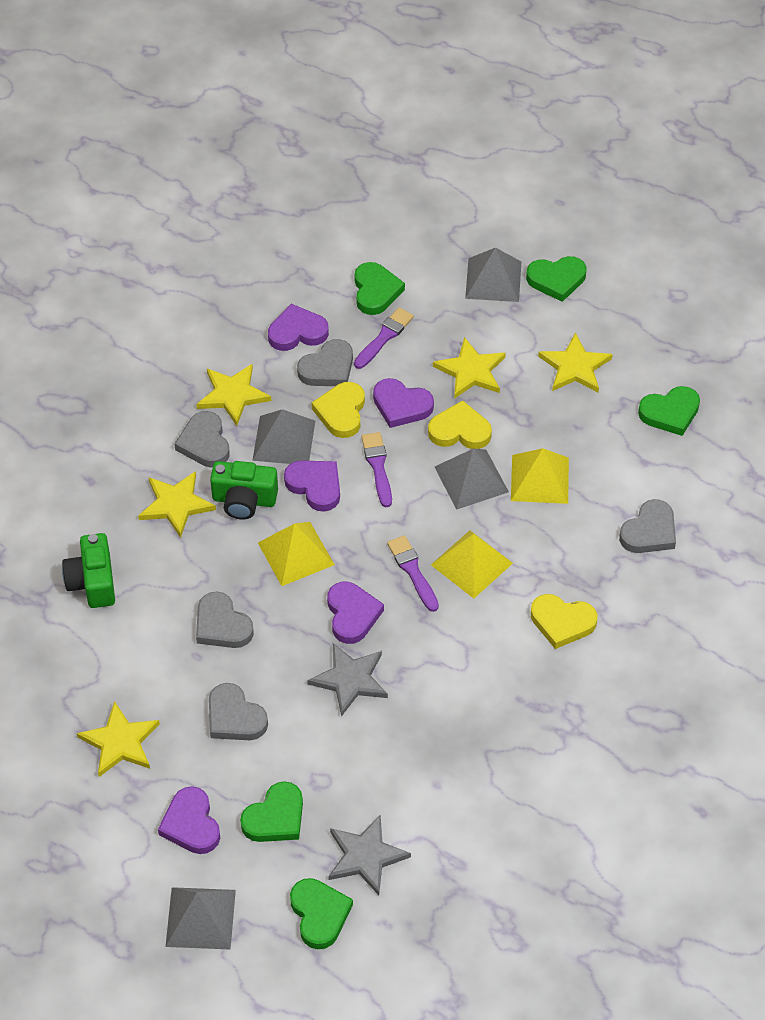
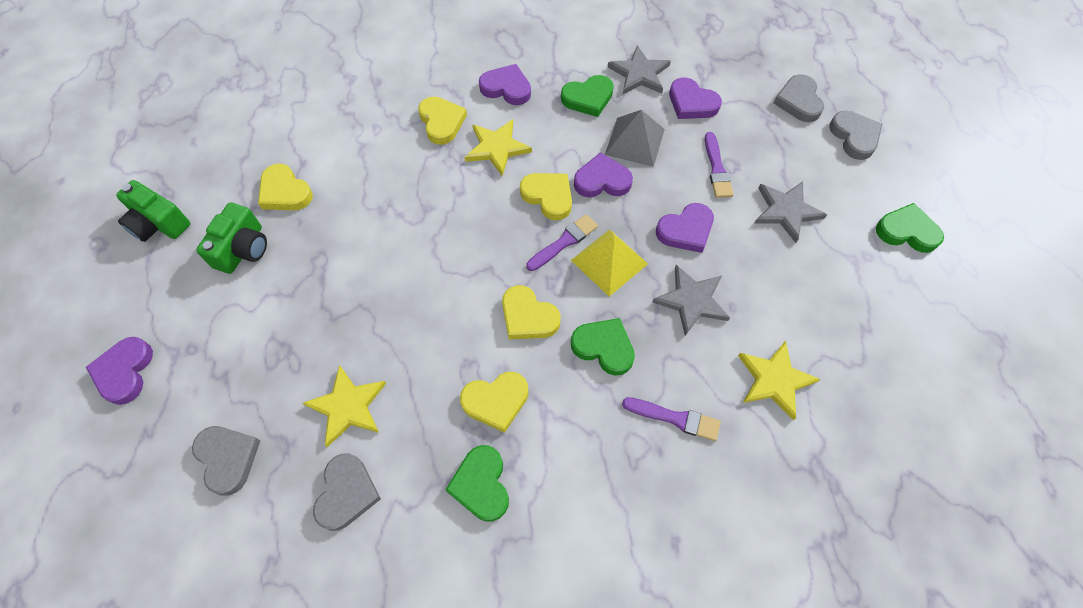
green heart: 5 -> 4
grey heart: 5 -> 4
grey pyramid: 4 -> 1
grey star: 2 -> 3
yellow heart: 3 -> 5
yellow pyramid: 3 -> 1
yellow star: 5 -> 3

